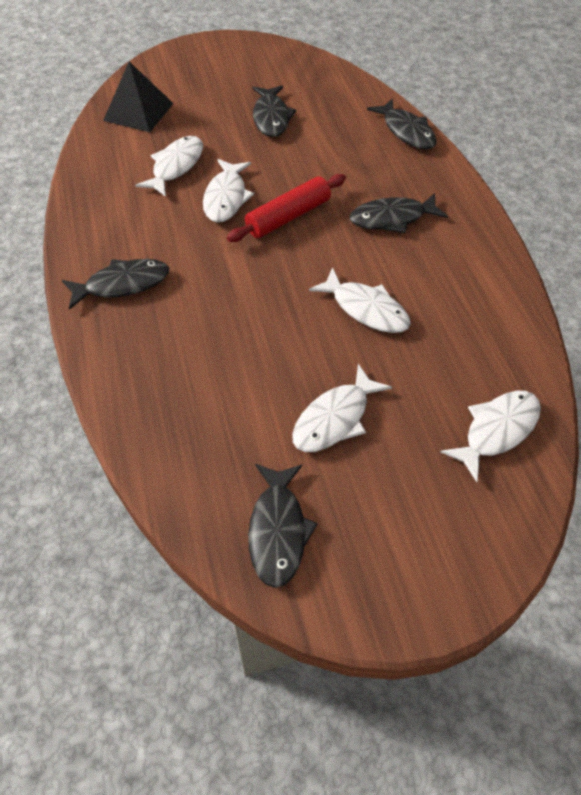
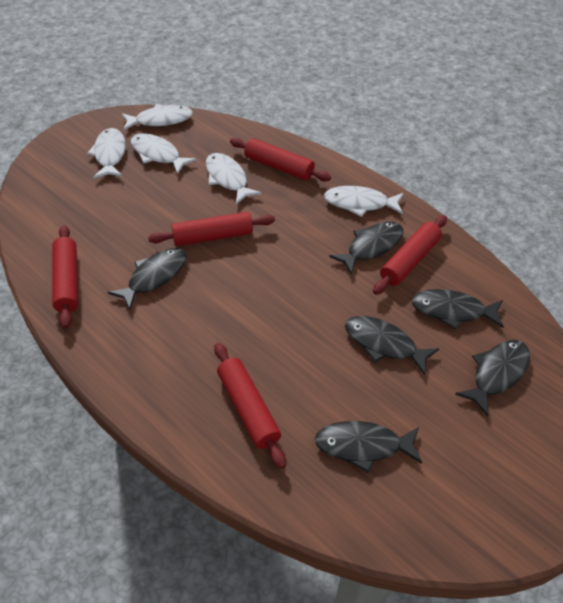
black fish: 5 -> 6
black pyramid: 1 -> 0
red rolling pin: 1 -> 5

